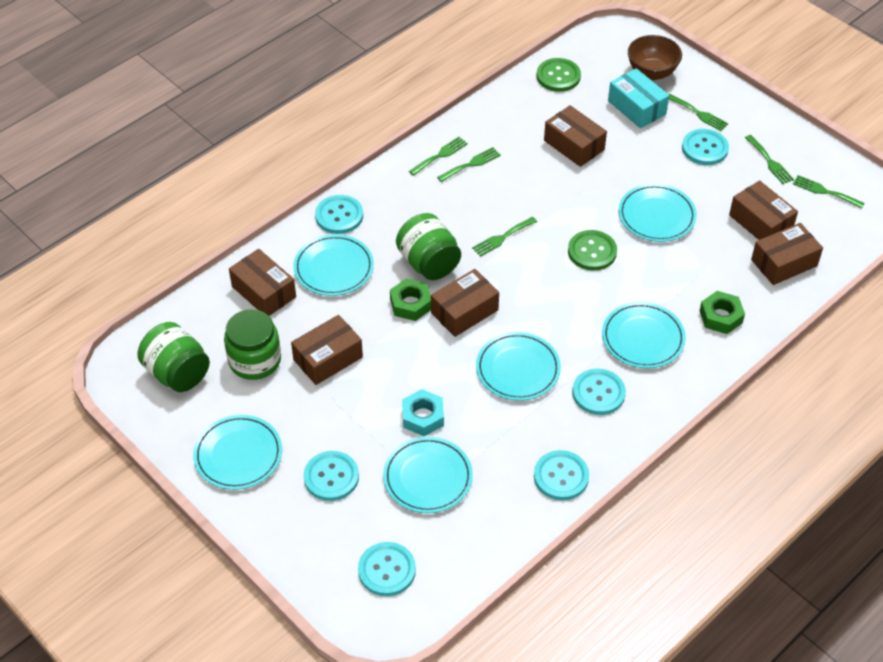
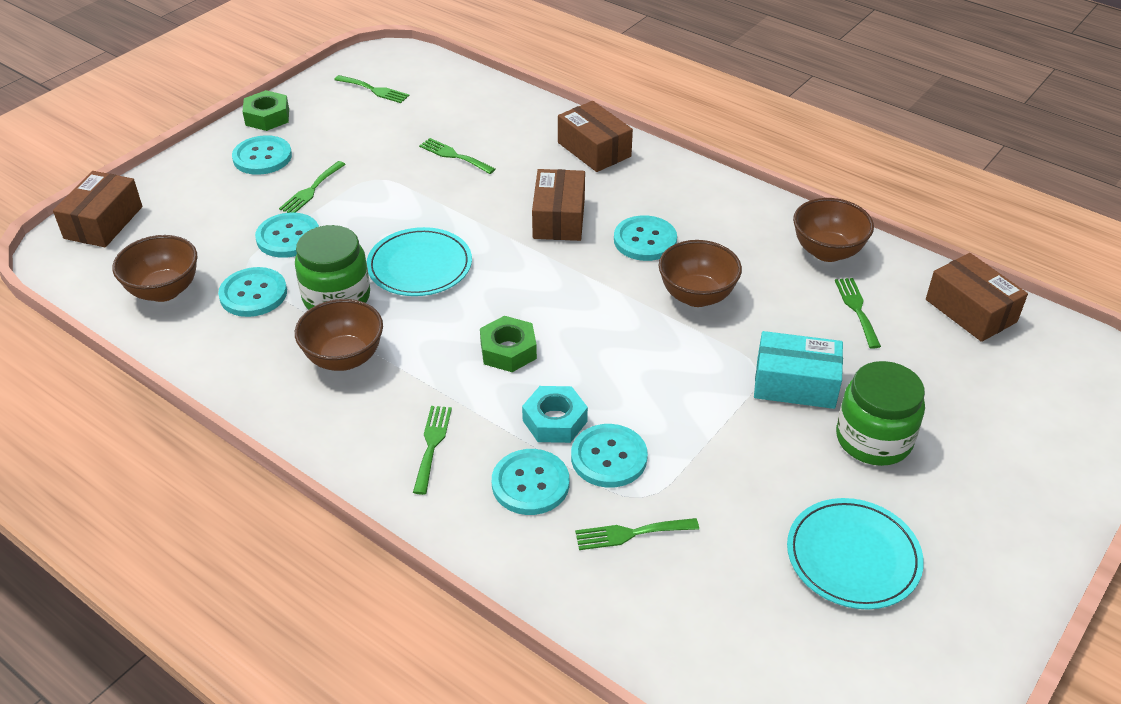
brown bowl: 1 -> 4
brown box: 6 -> 4
green button: 2 -> 0
green jar: 3 -> 2
turquoise plate: 6 -> 2

